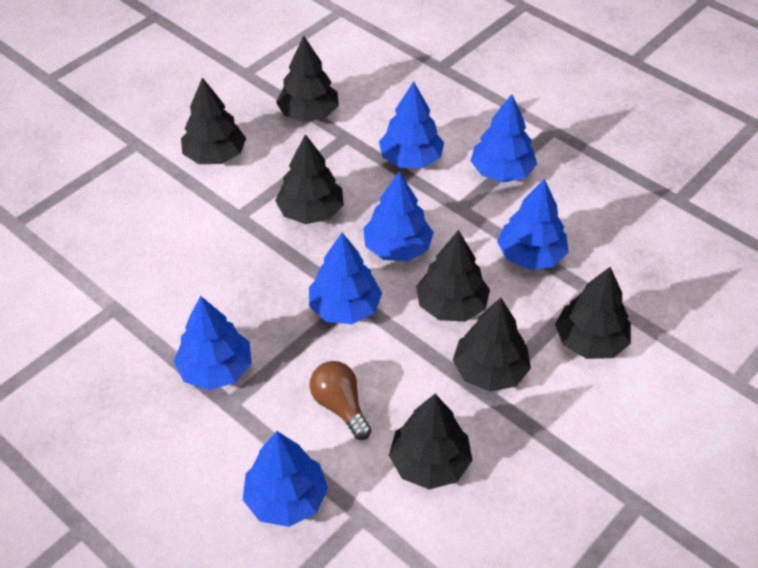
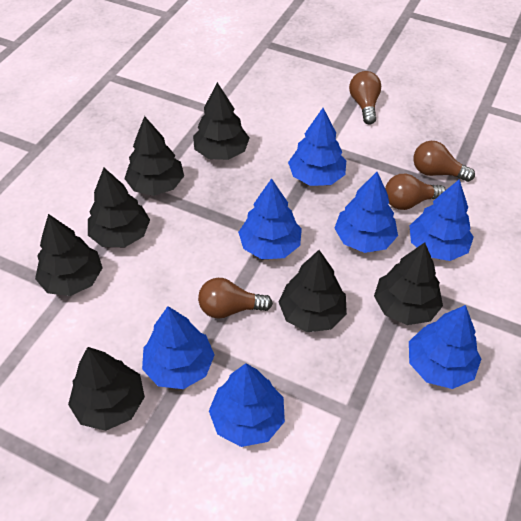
brown light bulb: 1 -> 4

